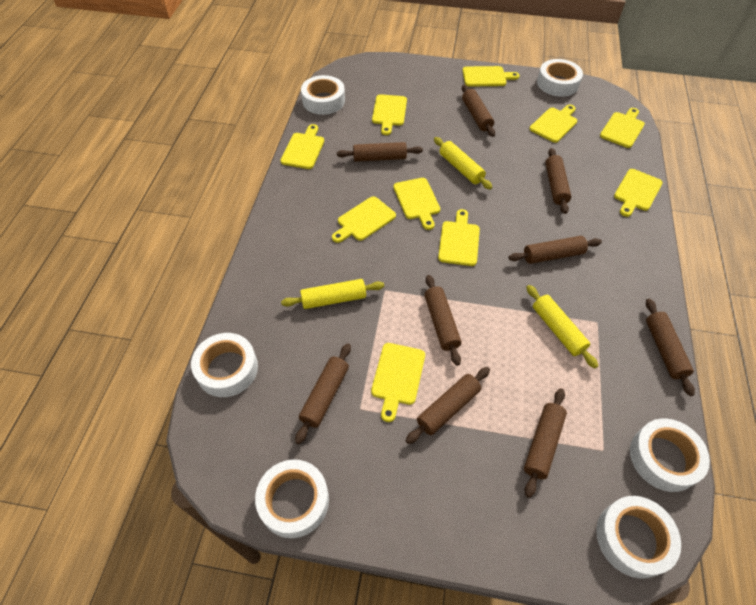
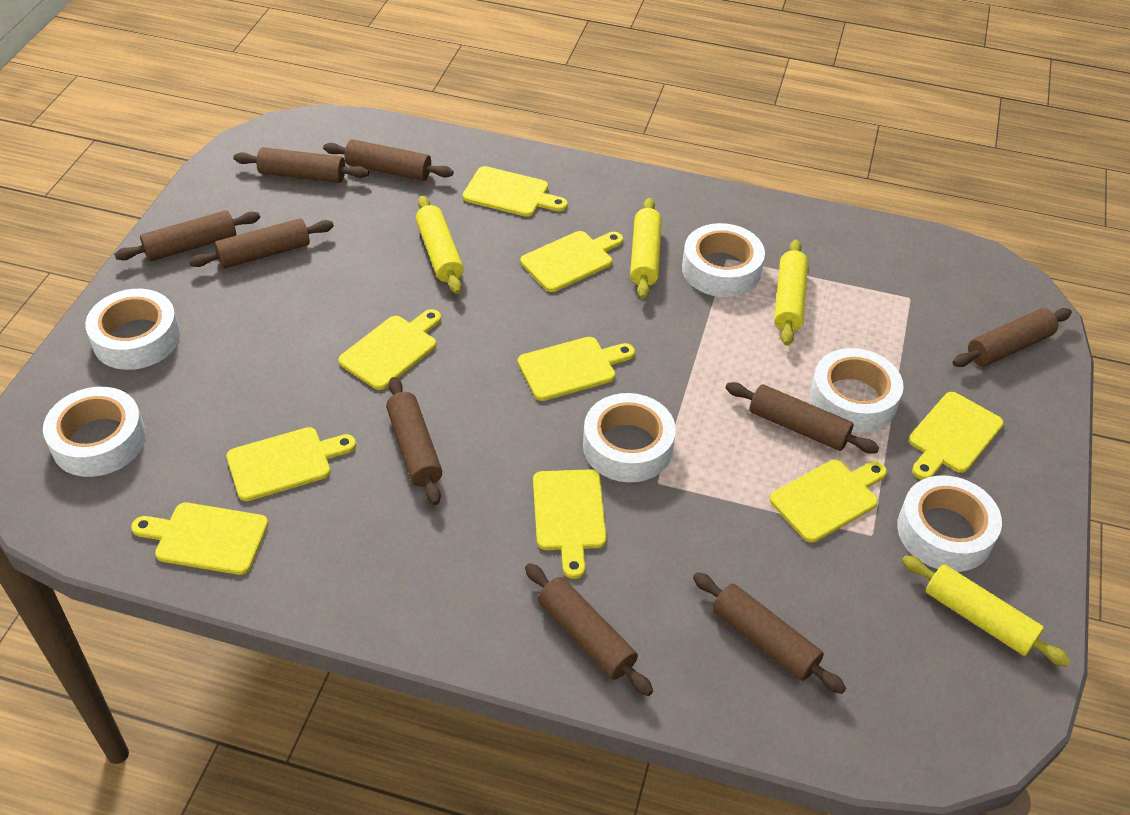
yellow cutting board: 10 -> 9
yellow rolling pin: 3 -> 4

